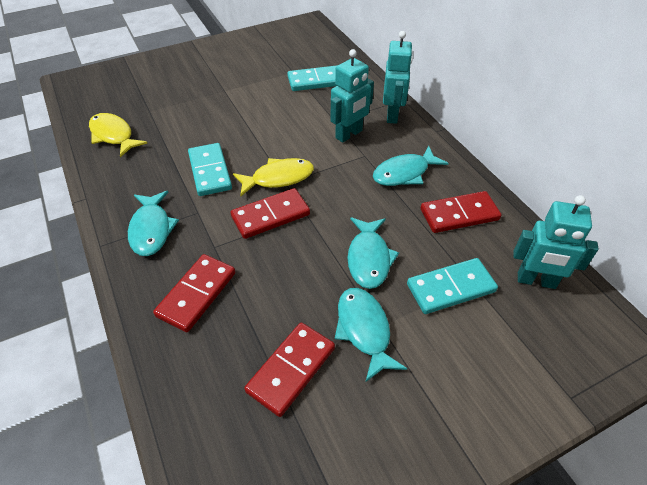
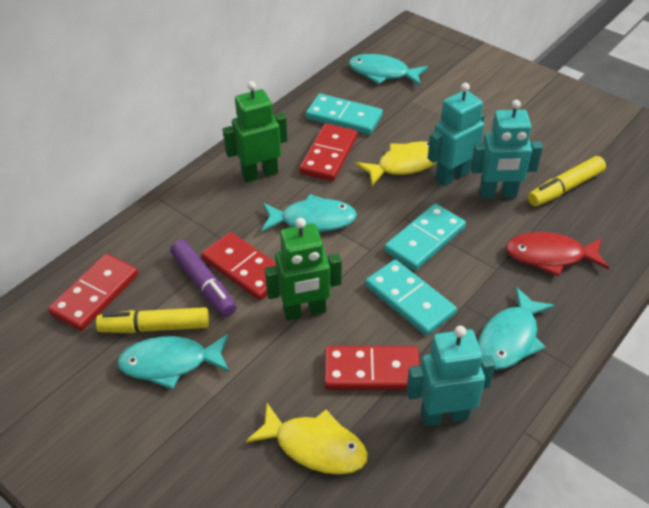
green robot: 0 -> 2
purple marker: 0 -> 1
red fish: 0 -> 1
yellow marker: 0 -> 2

